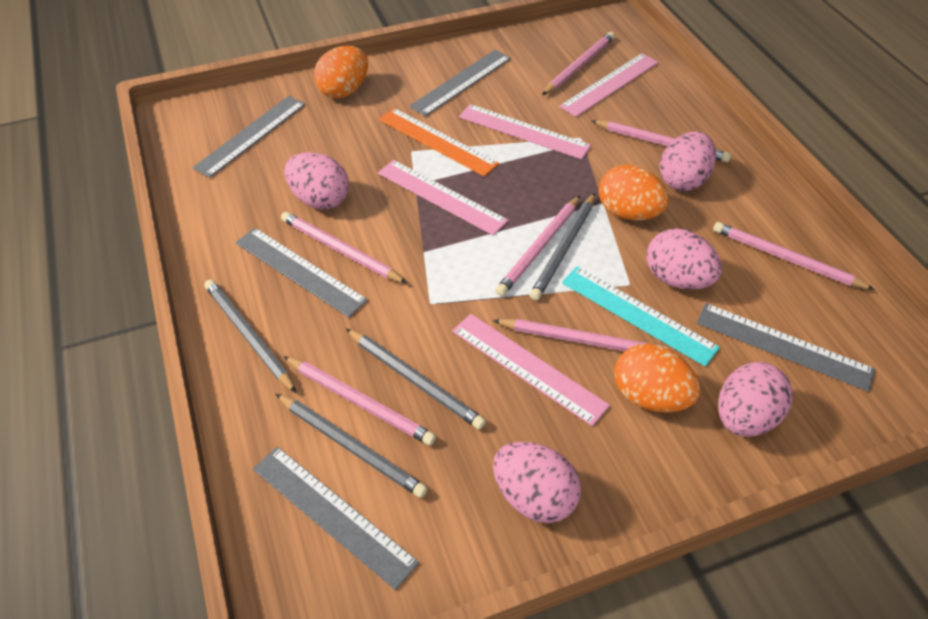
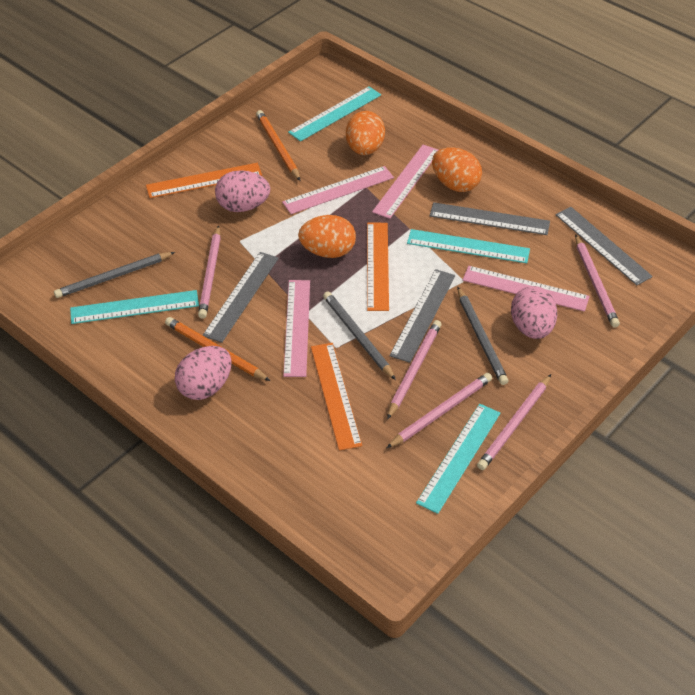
grey pencil: 4 -> 3
grey ruler: 5 -> 4
orange pencil: 0 -> 2
orange ruler: 1 -> 3
pink egg: 5 -> 3
pink pencil: 7 -> 5
turquoise ruler: 1 -> 4

